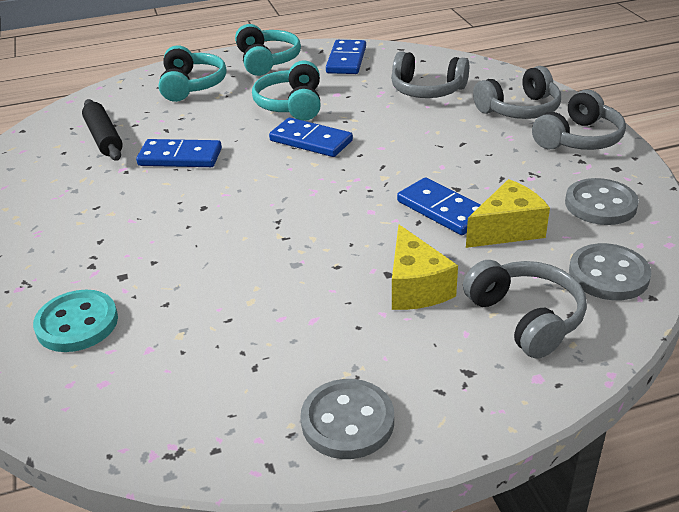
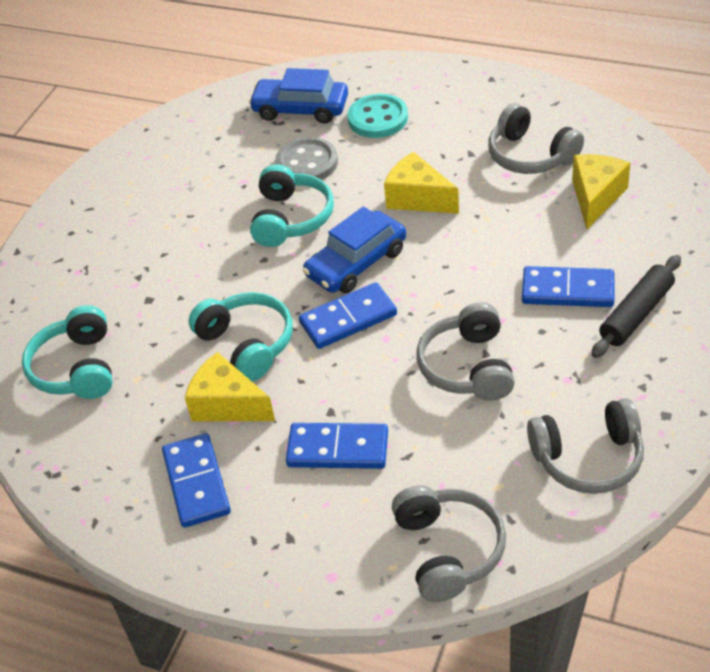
blue car: 0 -> 2
grey button: 3 -> 1
yellow cheese: 2 -> 3

